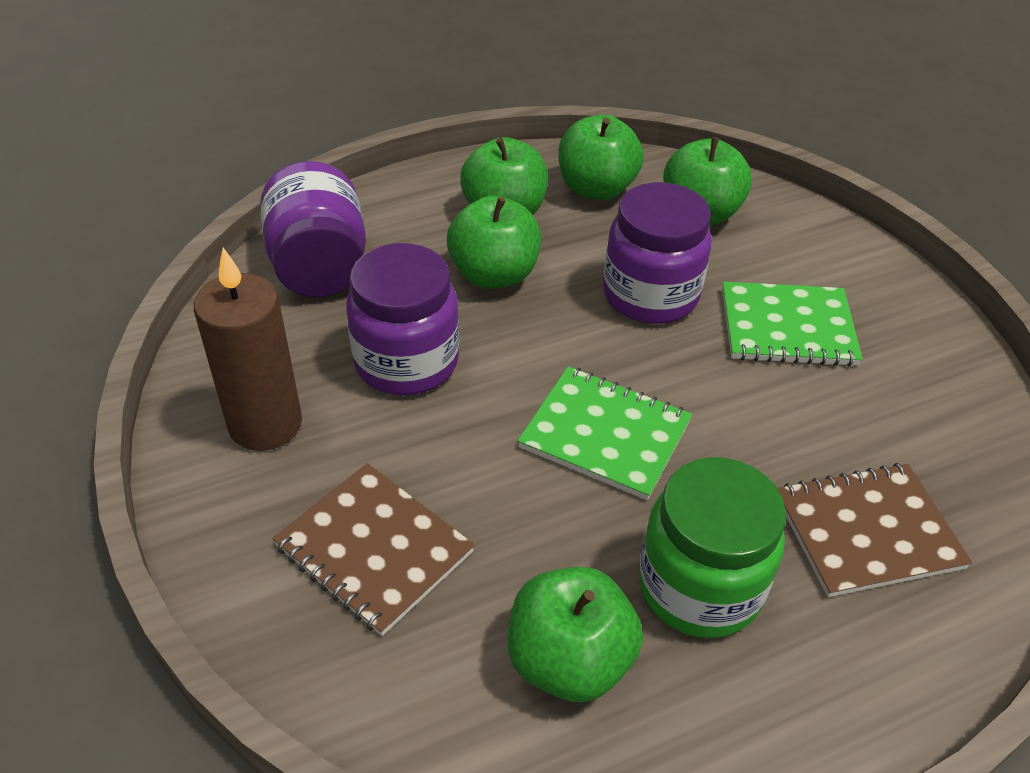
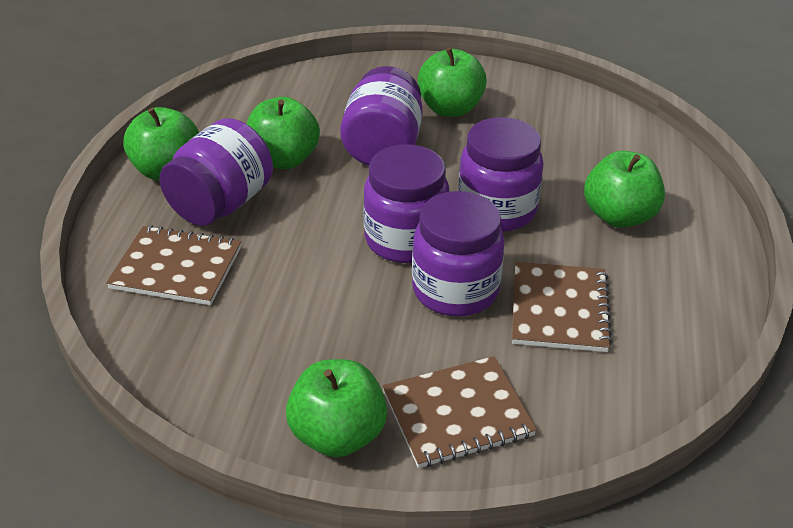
brown candle: 1 -> 0
brown notebook: 2 -> 3
green jar: 1 -> 0
green notebook: 2 -> 0
purple jar: 3 -> 5

